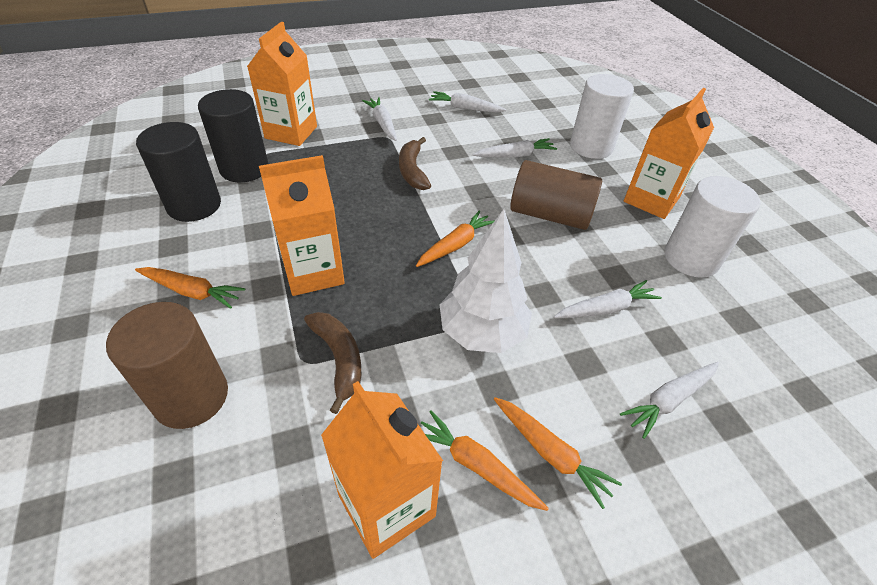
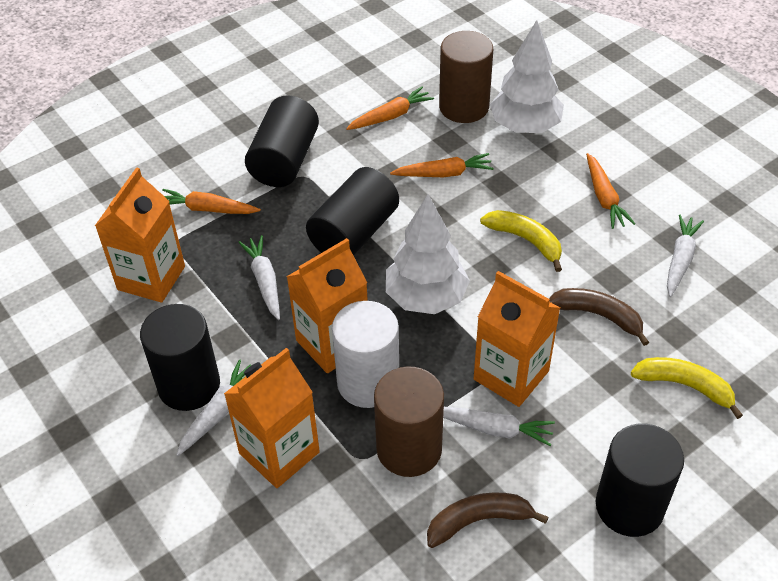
black cylinder: 2 -> 4
white carrot: 5 -> 4
white cylinder: 2 -> 1
white tree: 1 -> 2
yellow banana: 0 -> 2

